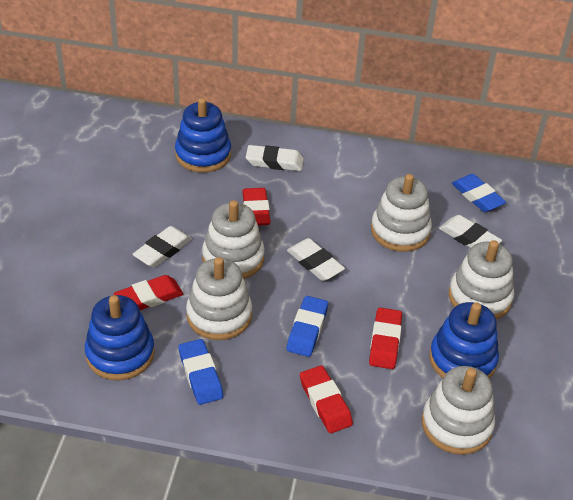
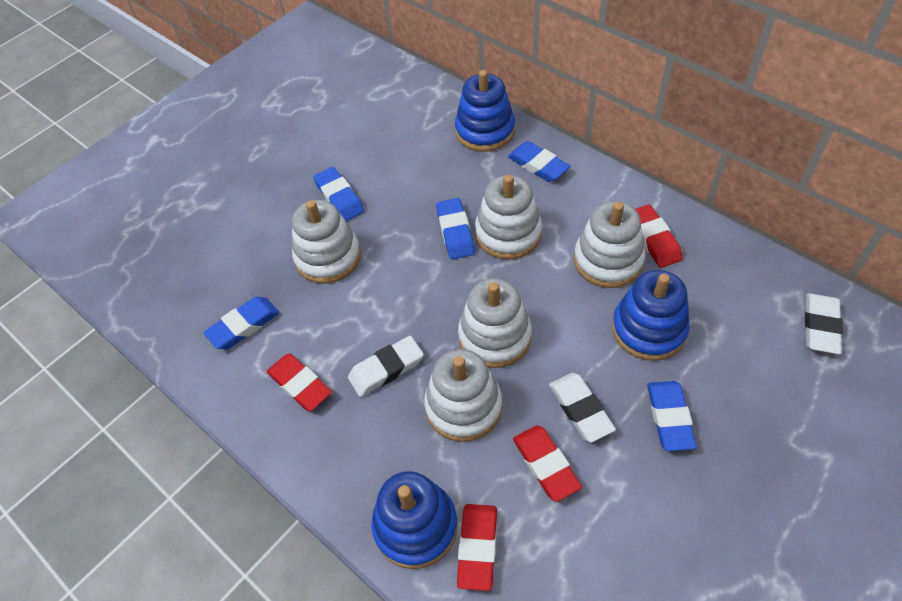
blue eraser: 3 -> 5
white eraser: 4 -> 3

